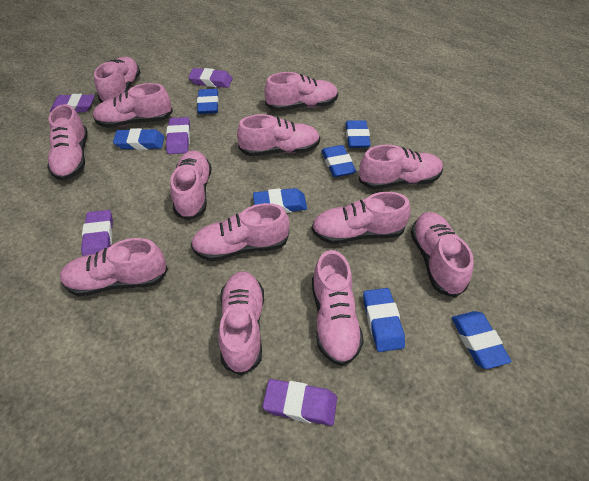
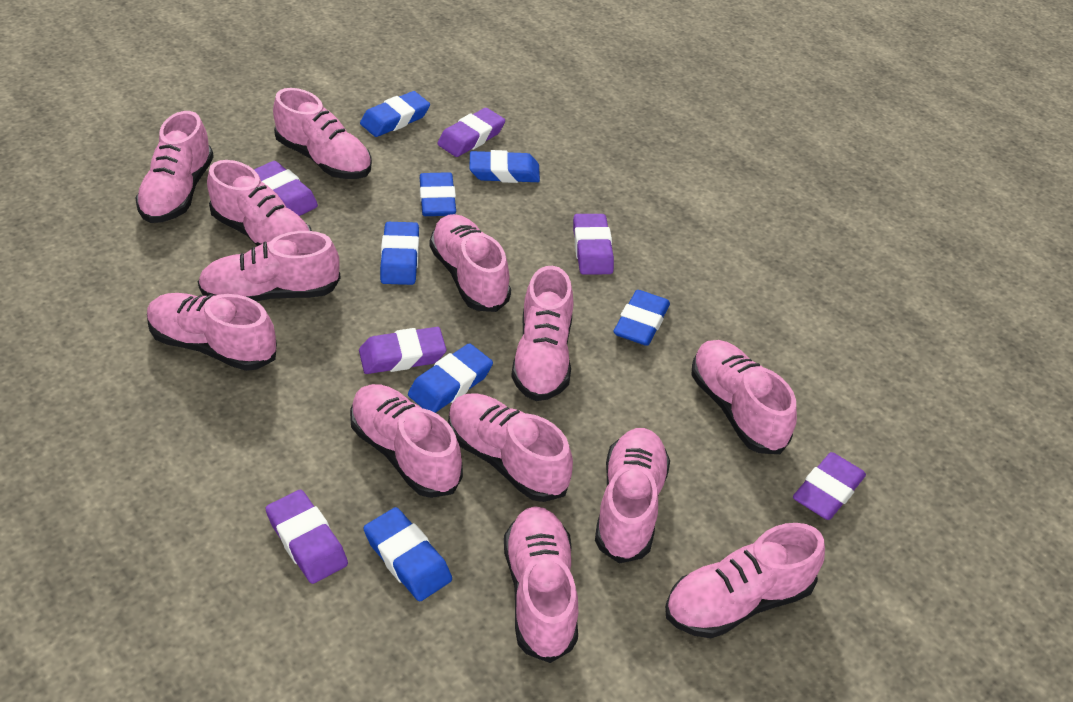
purple eraser: 5 -> 6

